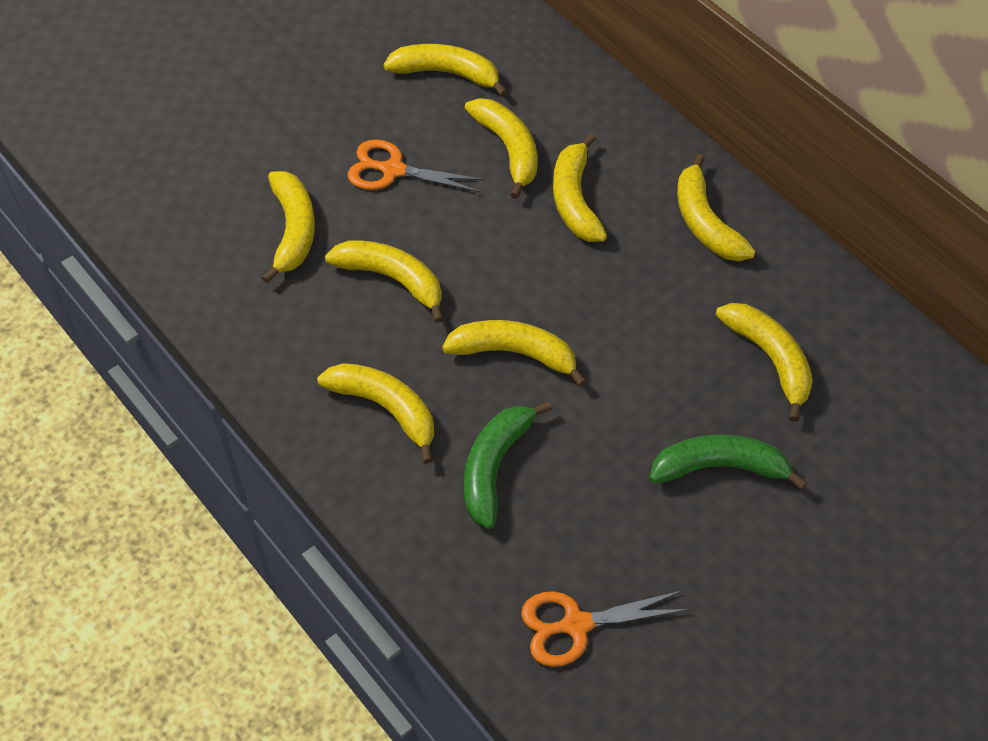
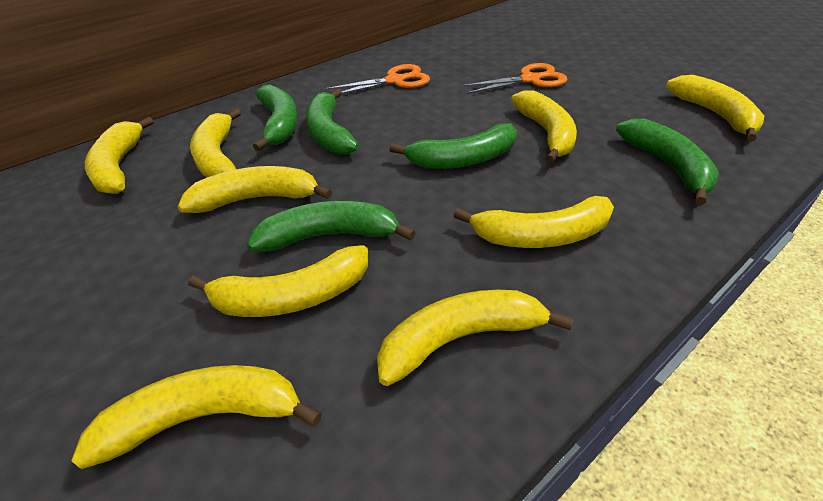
green banana: 2 -> 5

